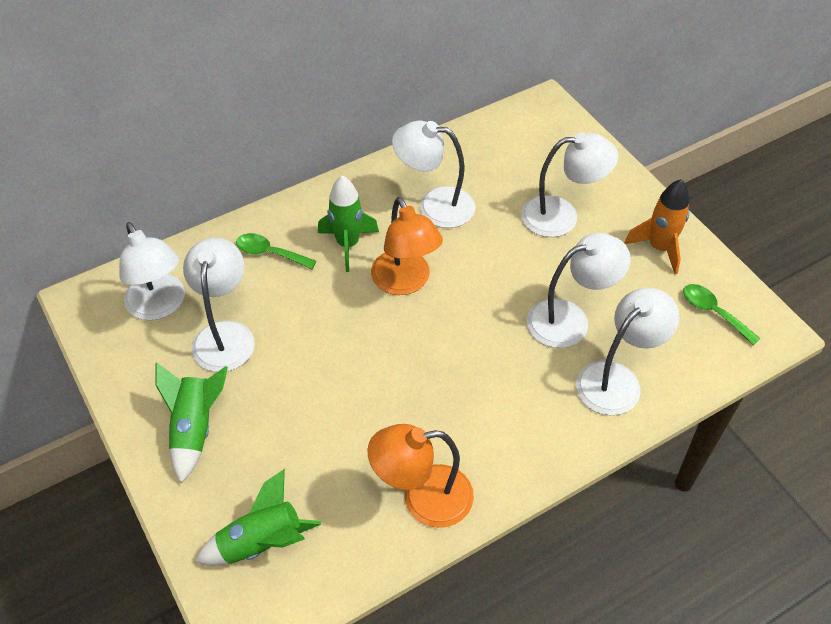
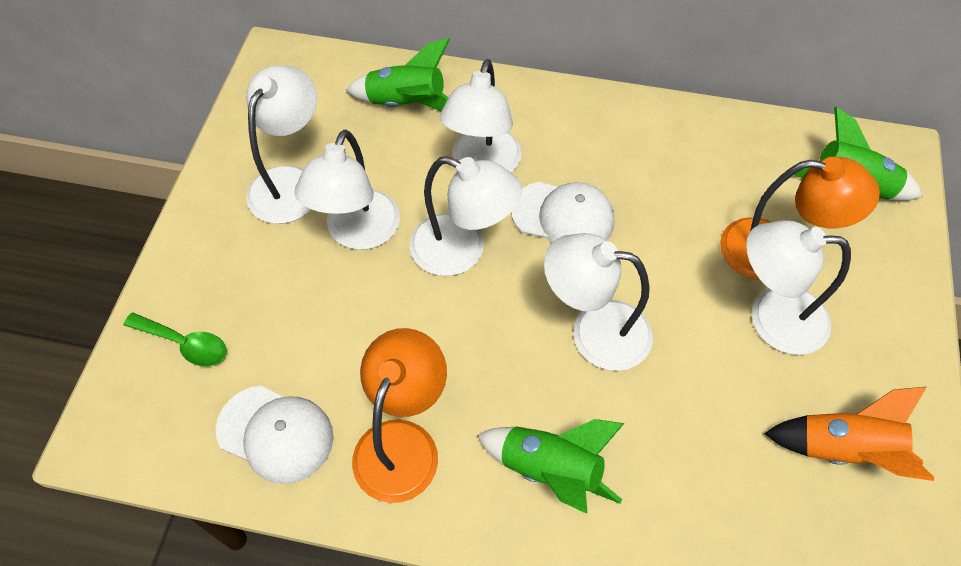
green spoon: 2 -> 1
white cap: 0 -> 2

